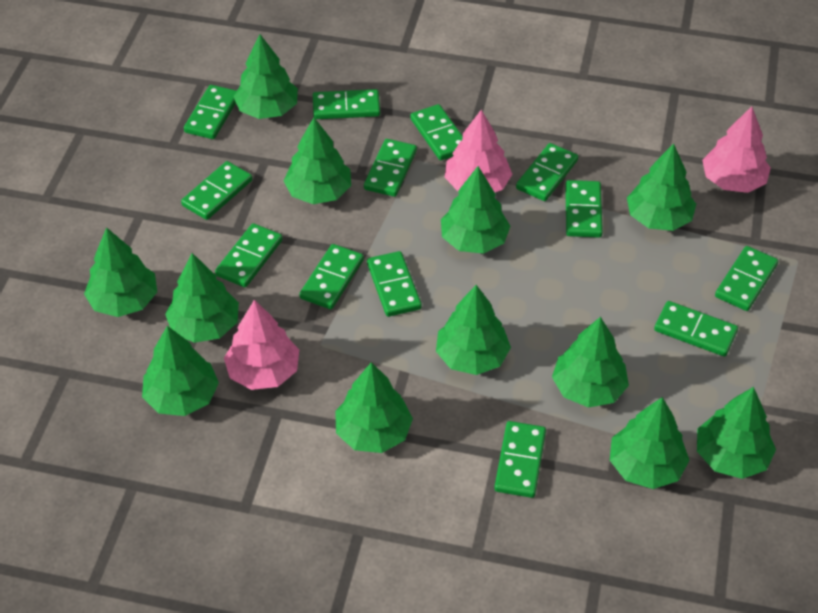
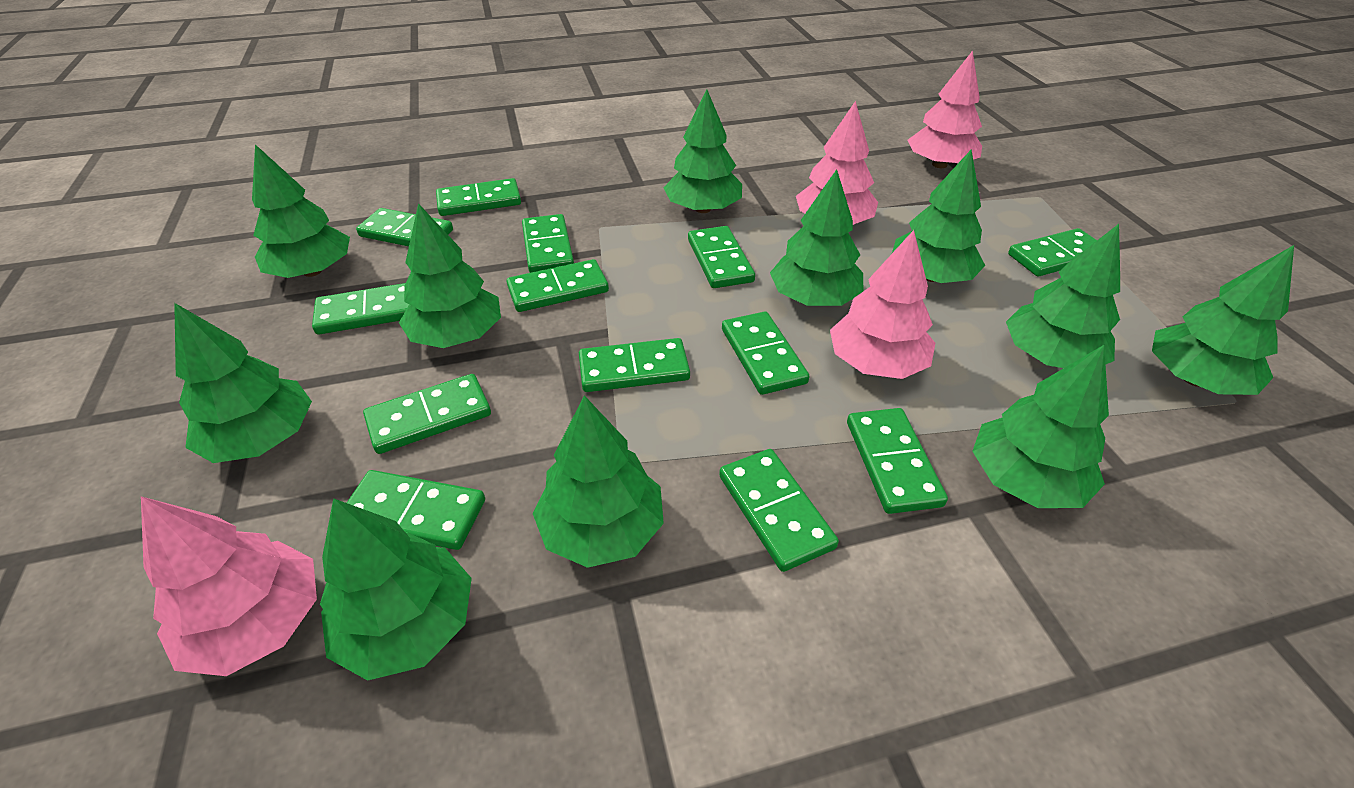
green tree: 12 -> 11
pink tree: 3 -> 4

